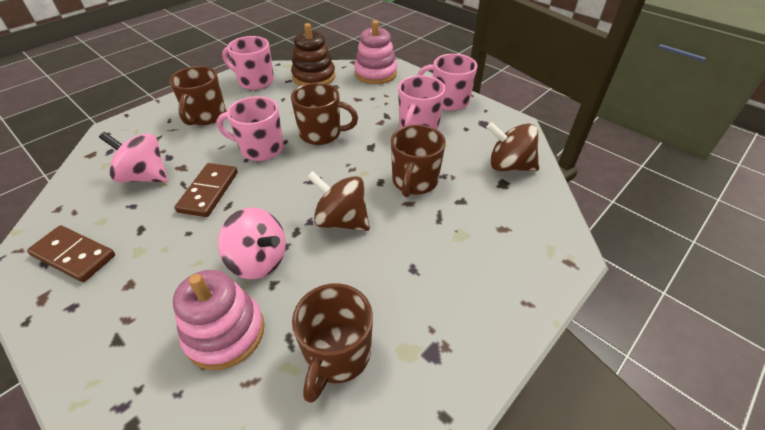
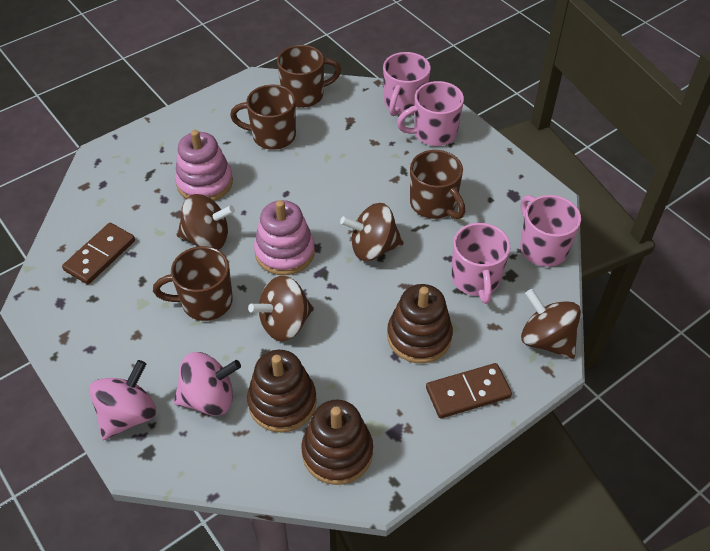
brown spinning top: 2 -> 4
brown stacking toy: 1 -> 3

